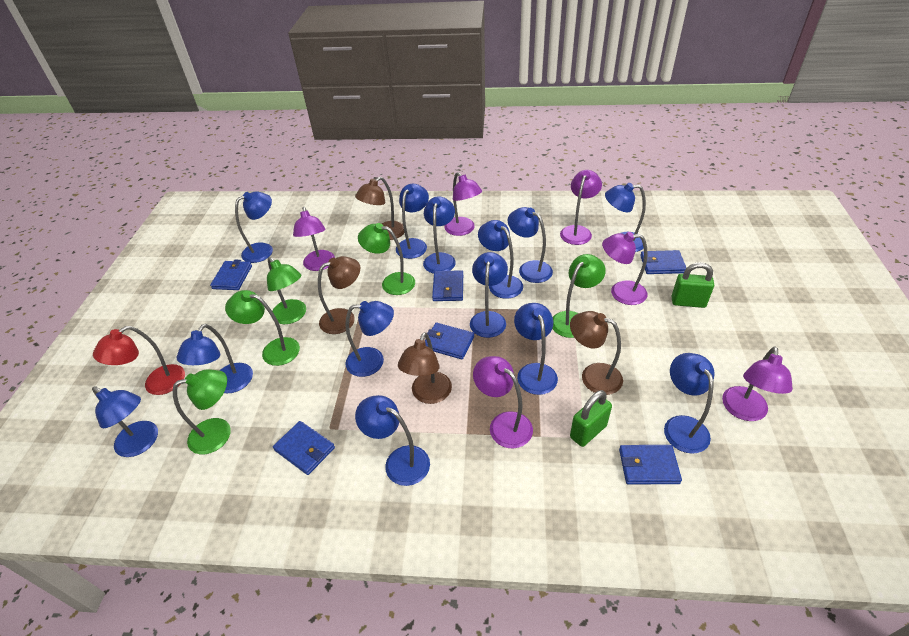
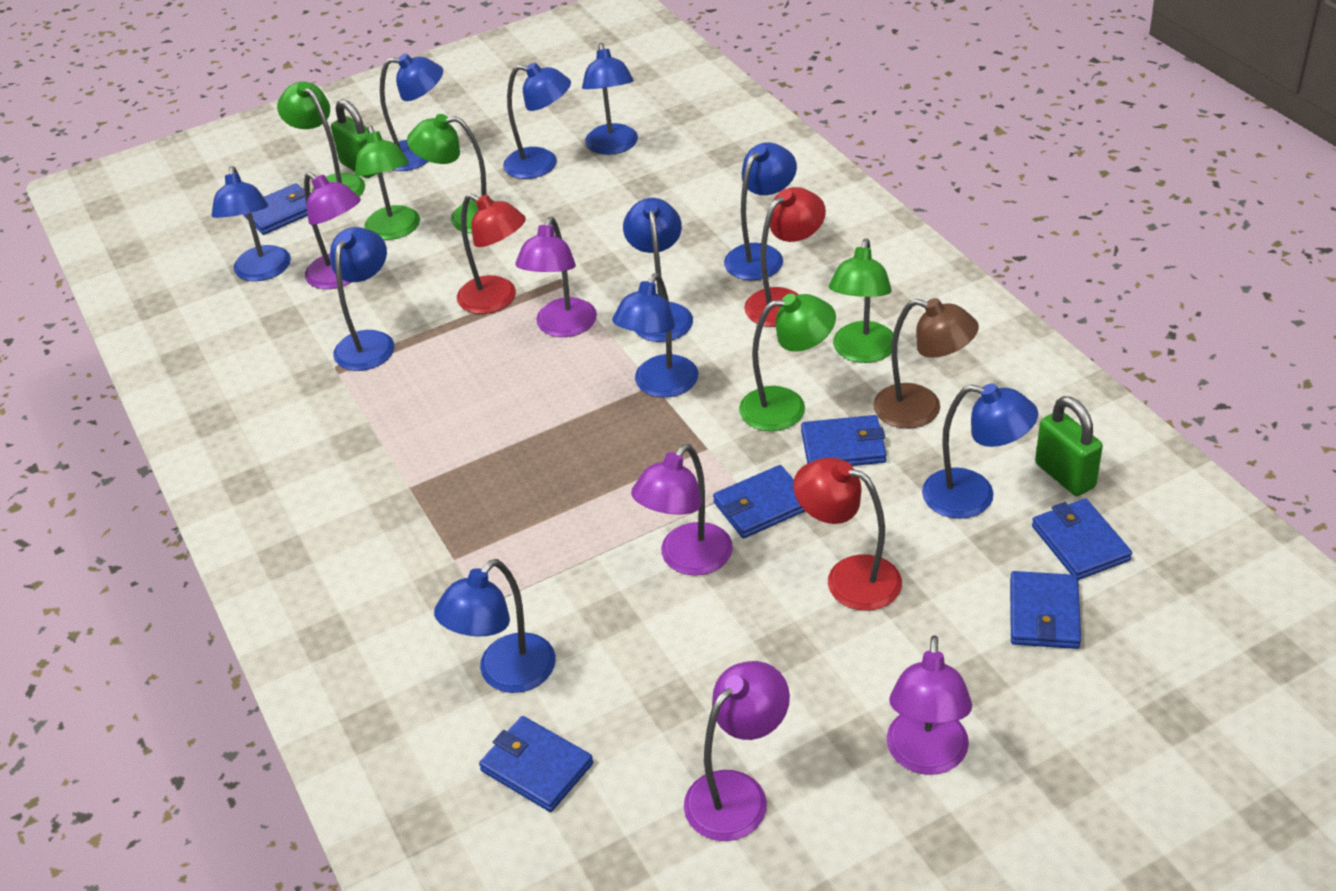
blue lamp: 13 -> 10
brown lamp: 4 -> 1
purple lamp: 6 -> 5
red lamp: 1 -> 3

